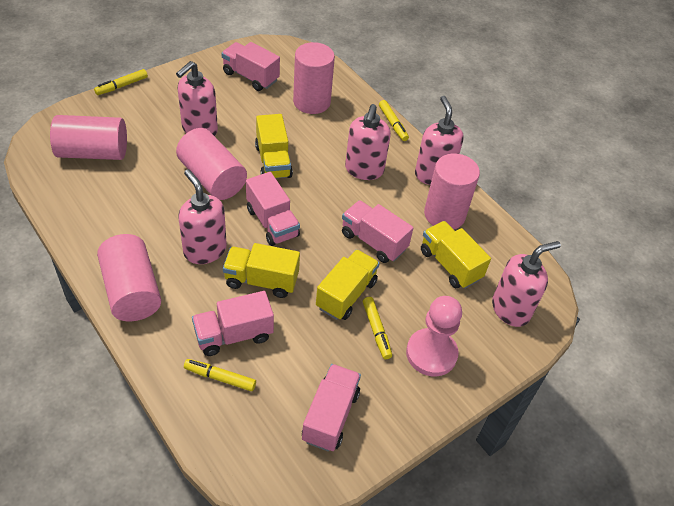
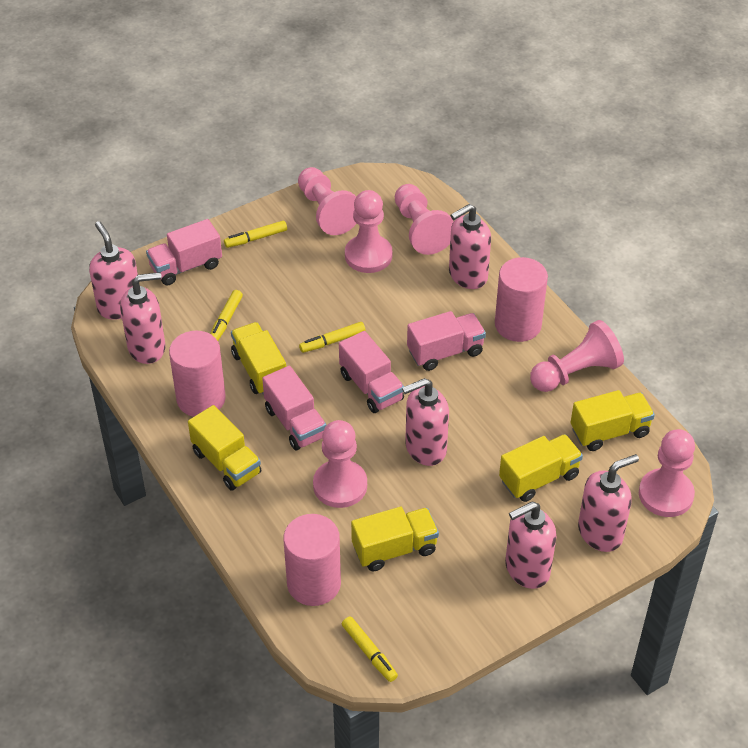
pink cylinder: 5 -> 3
pink pawn: 1 -> 6
pink soap dispenser: 5 -> 6
pink truck: 5 -> 4
yellow truck: 4 -> 5

